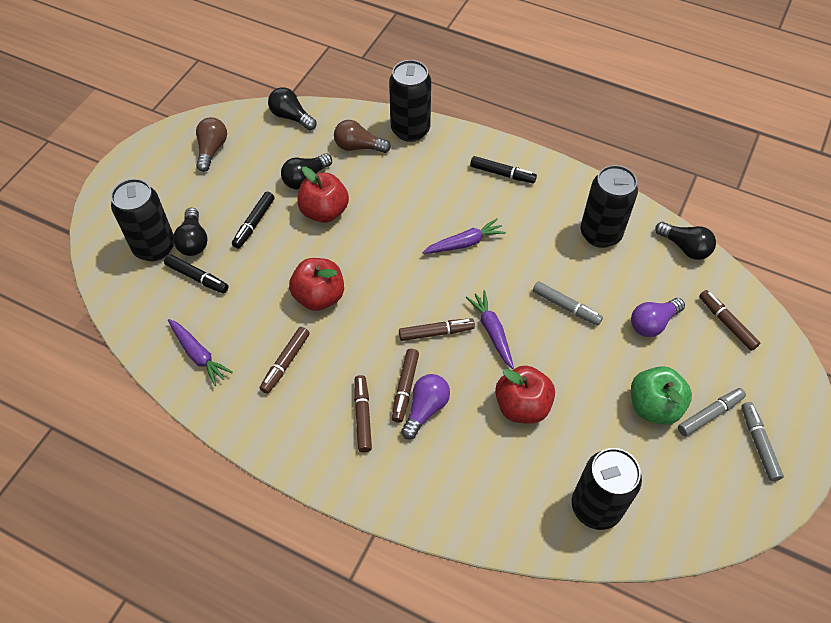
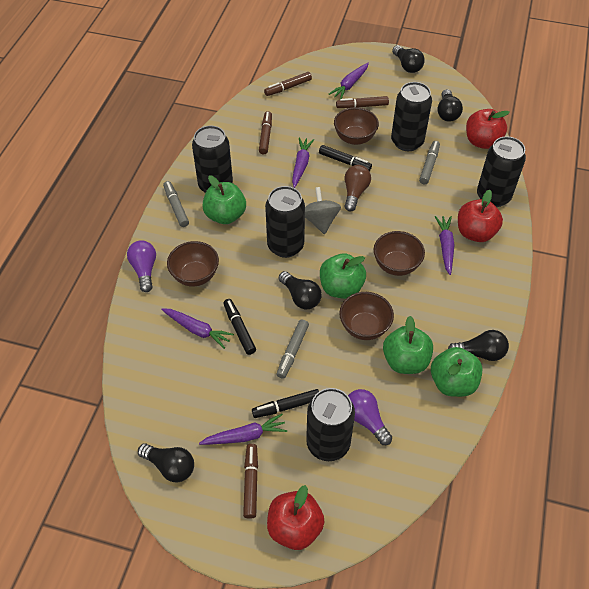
black can: 4 -> 5
black light bulb: 4 -> 5
brown bowl: 0 -> 4
brown light bulb: 2 -> 1
brown marker: 5 -> 4
green apple: 1 -> 4
grey spinning top: 0 -> 1
purple carrot: 3 -> 5

